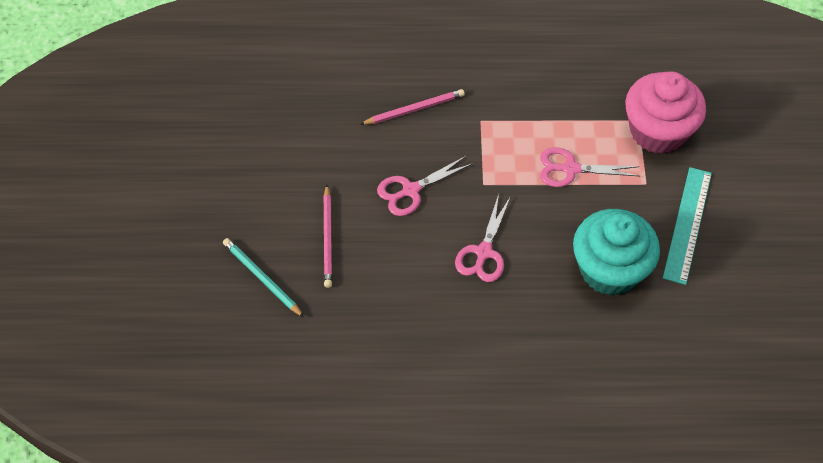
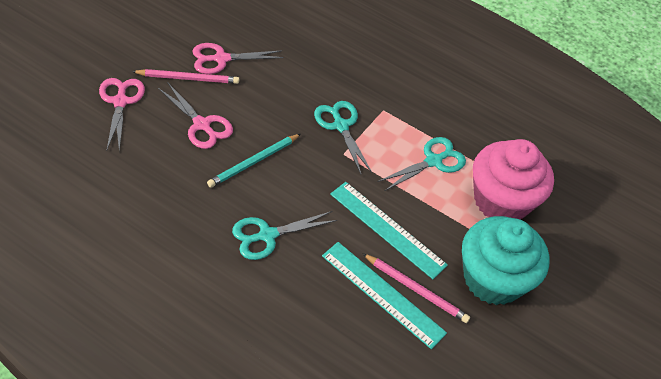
turquoise ruler: 1 -> 2
turquoise scissors: 0 -> 3

